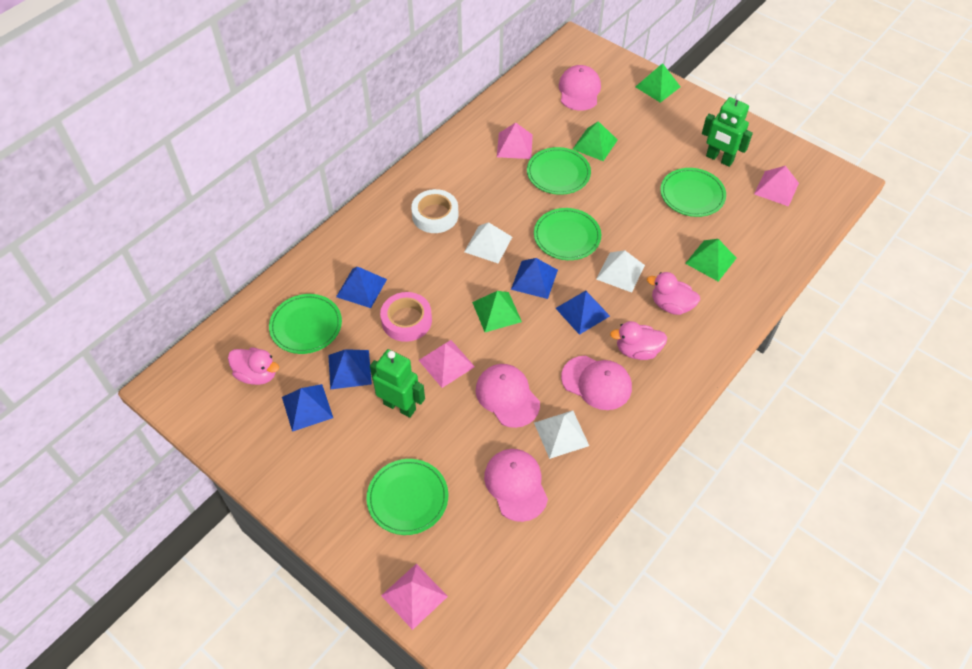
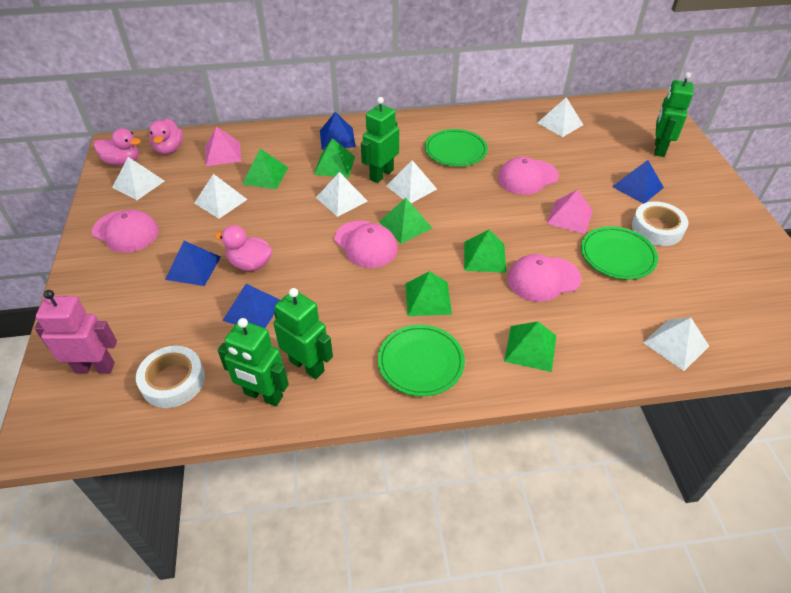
blue pyramid: 5 -> 4
green plate: 5 -> 3
green pyramid: 4 -> 6
green robot: 2 -> 4
pink pyramid: 4 -> 2
pink robot: 0 -> 1
pink tape: 1 -> 0
white pyramid: 3 -> 6
white tape: 1 -> 2

